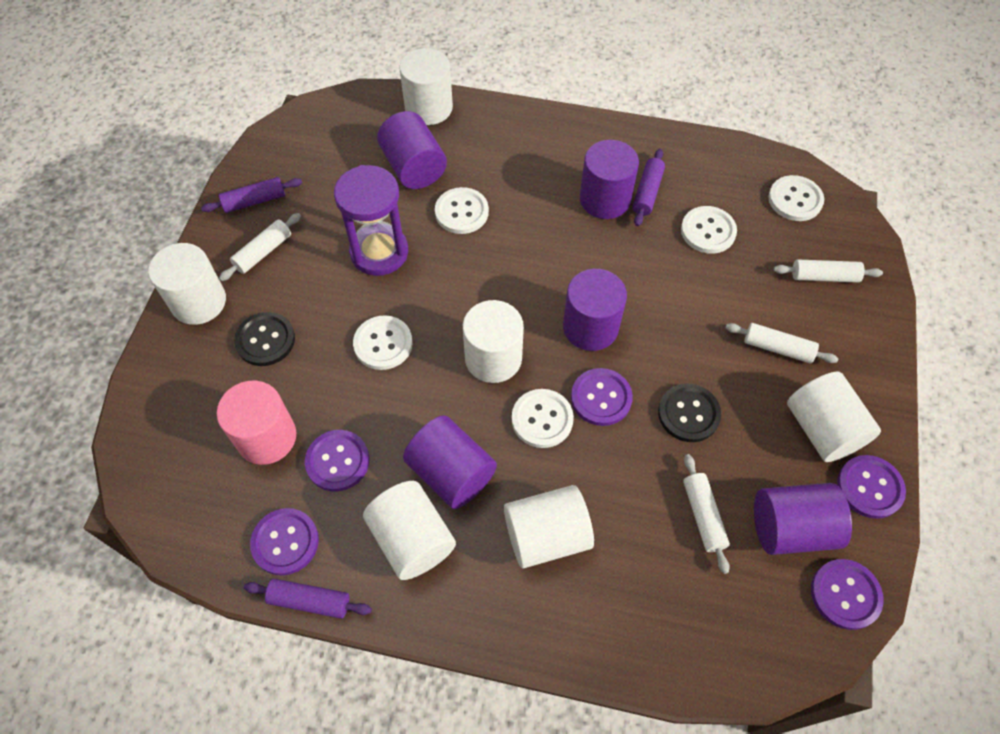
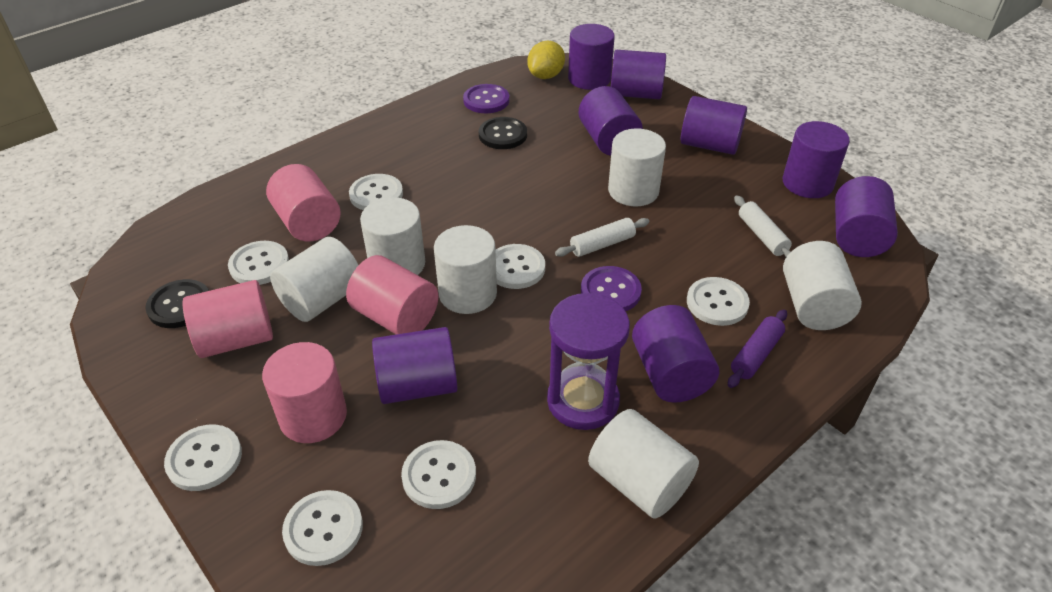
pink cylinder: 1 -> 4
purple button: 5 -> 2
purple cylinder: 5 -> 8
purple rolling pin: 3 -> 1
white button: 5 -> 7
white rolling pin: 4 -> 2
yellow lemon: 0 -> 1

